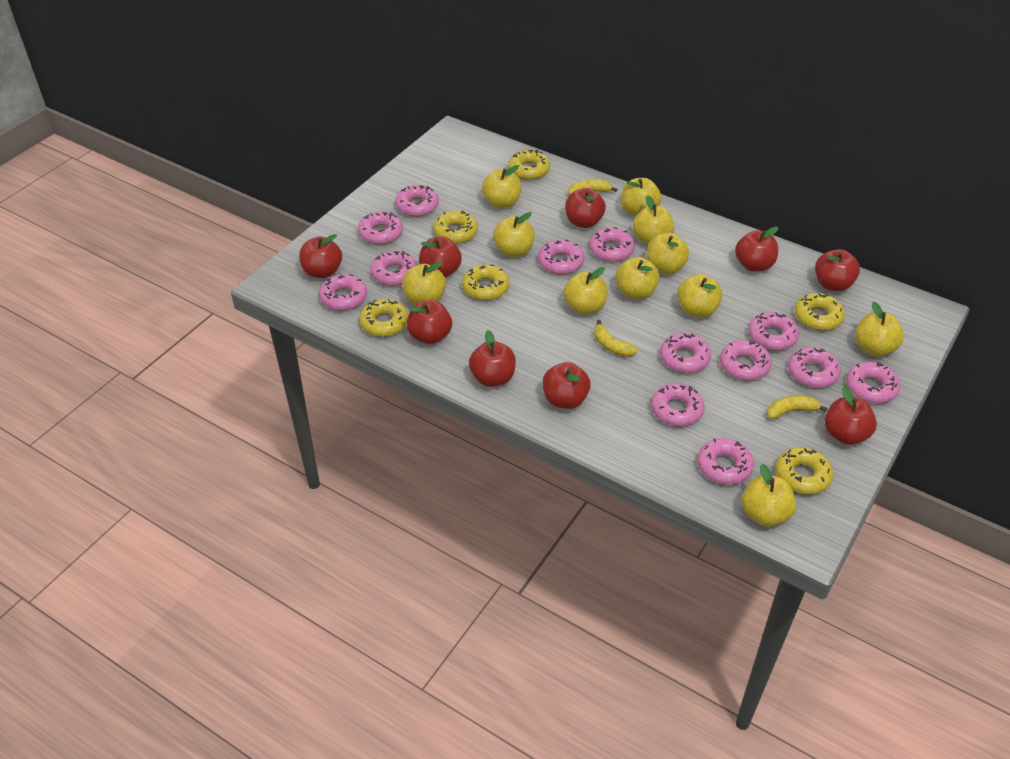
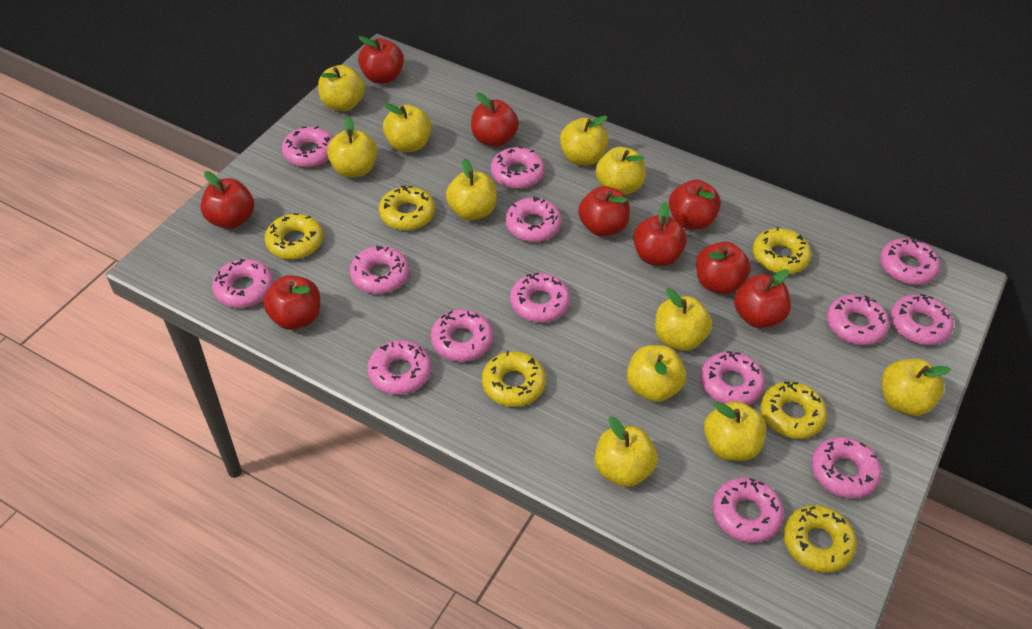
pink donut: 13 -> 14
yellow banana: 3 -> 0

